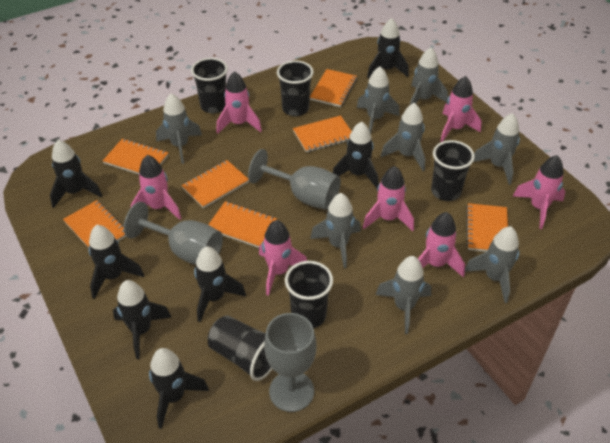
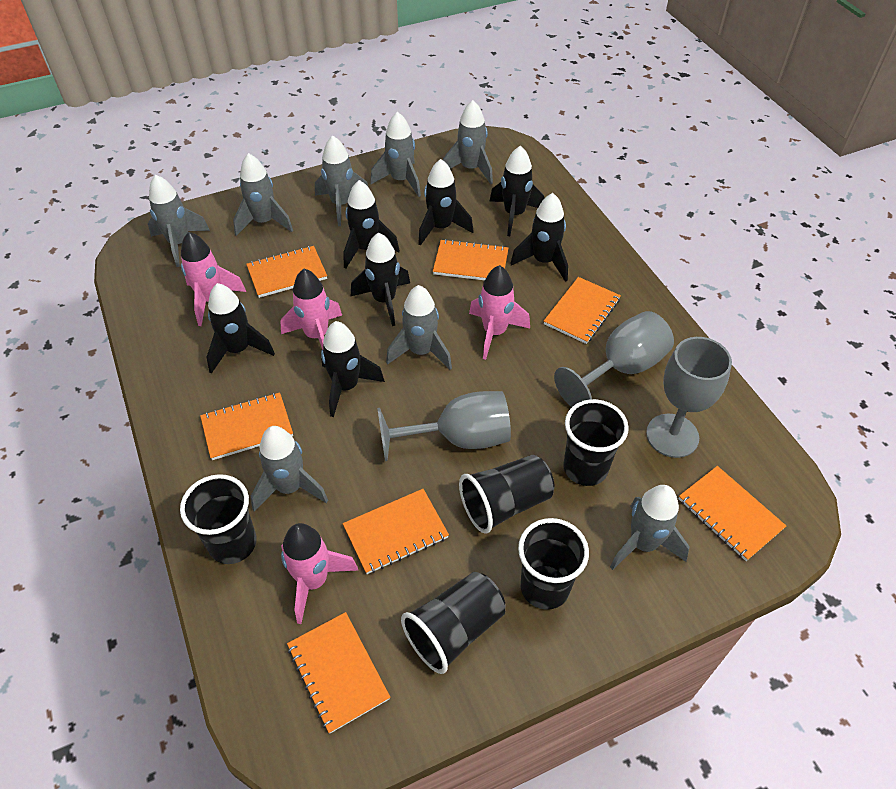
pink rocket: 7 -> 4

